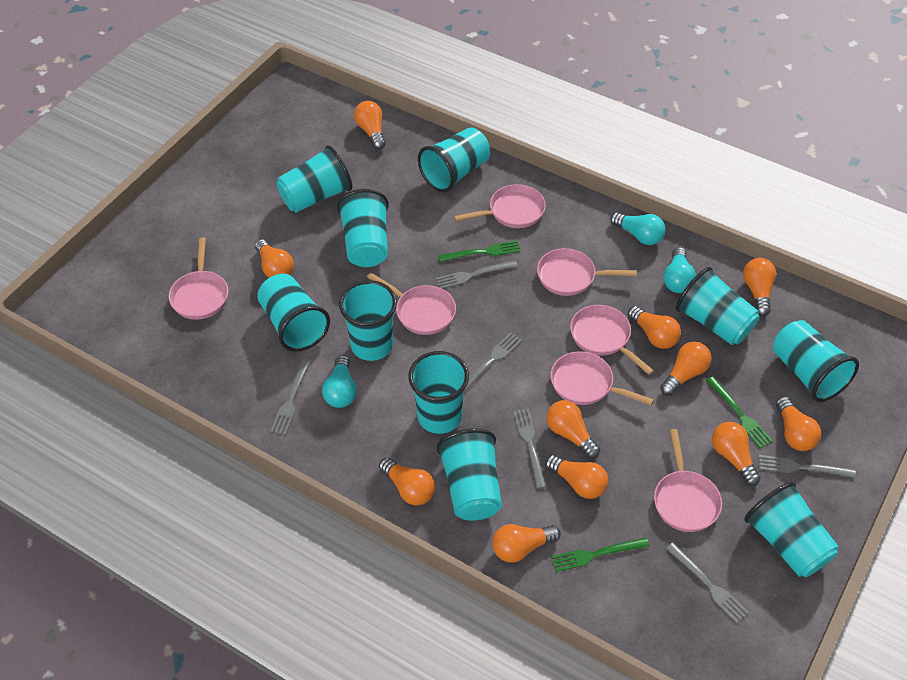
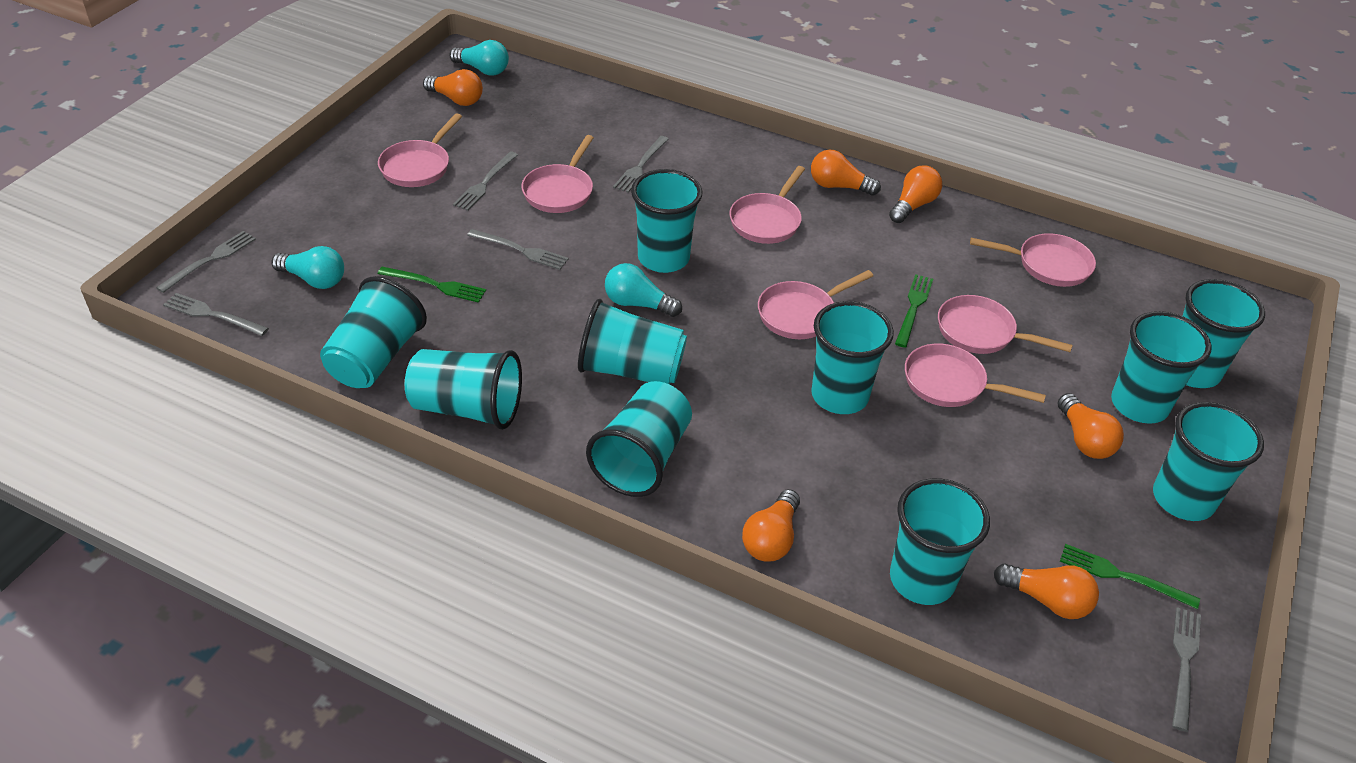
orange light bulb: 11 -> 6

